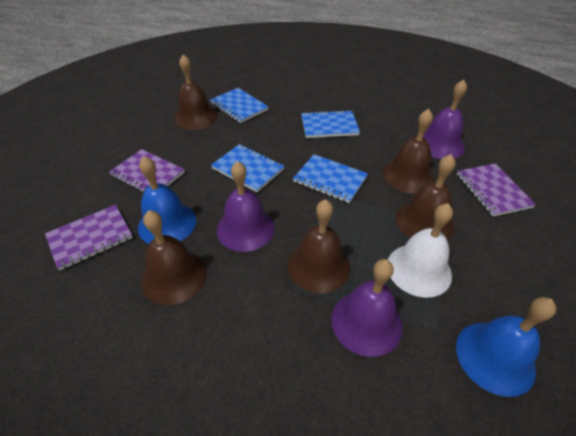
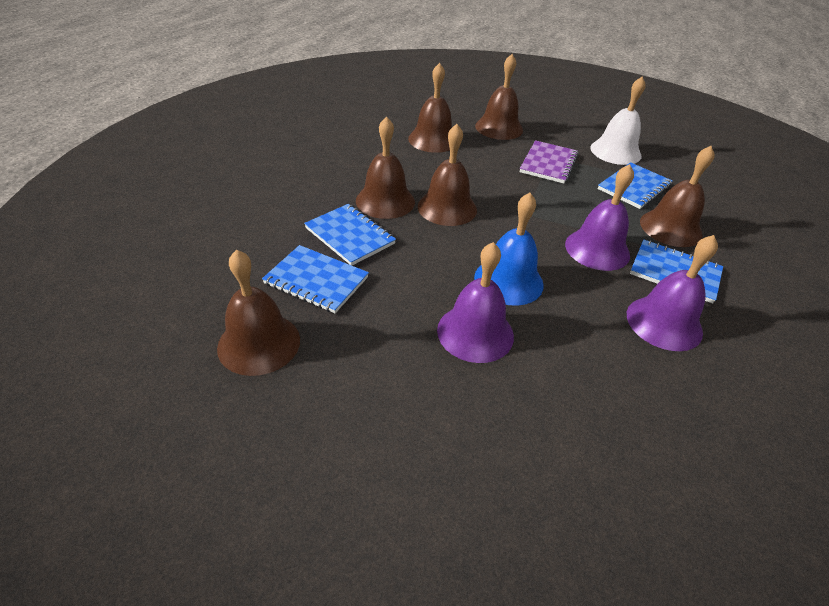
blue bell: 2 -> 1
brown bell: 5 -> 6
purple notebook: 3 -> 1

